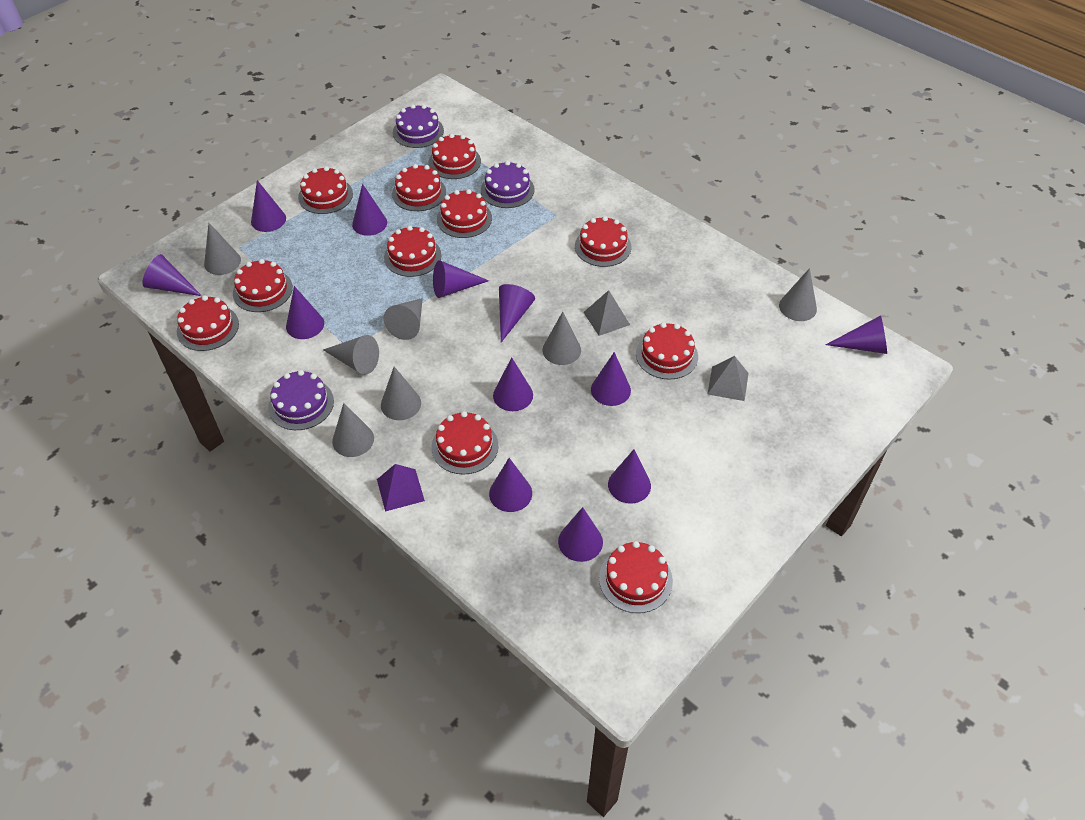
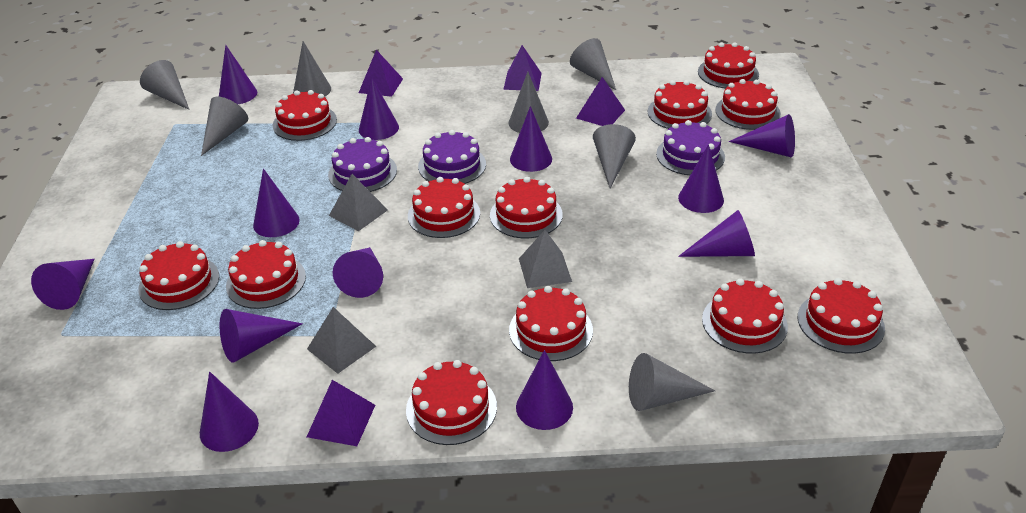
grey pyramid: 2 -> 3
purple pyramid: 1 -> 4
red cake: 11 -> 12

